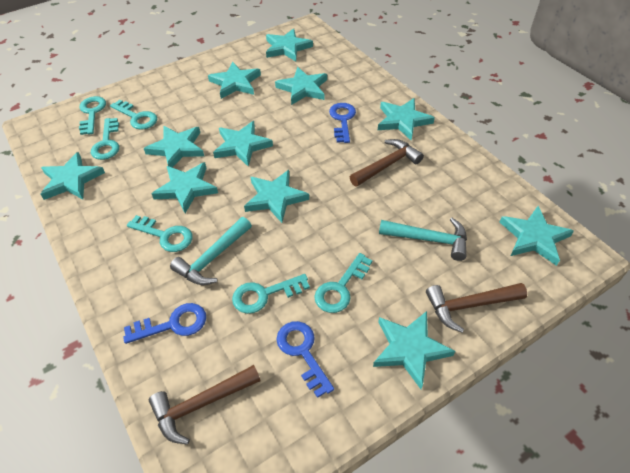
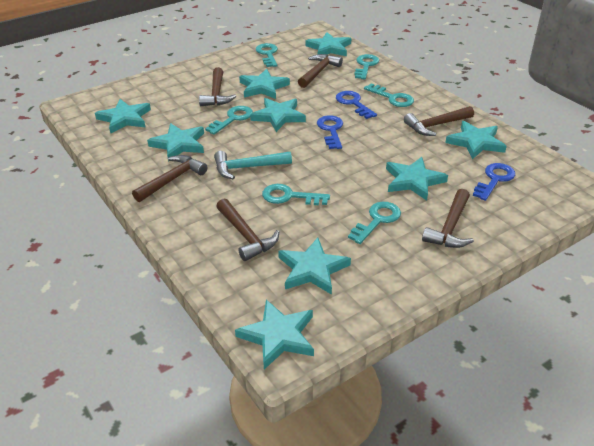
brown hammer: 3 -> 6
turquoise hammer: 2 -> 1
turquoise star: 11 -> 9

